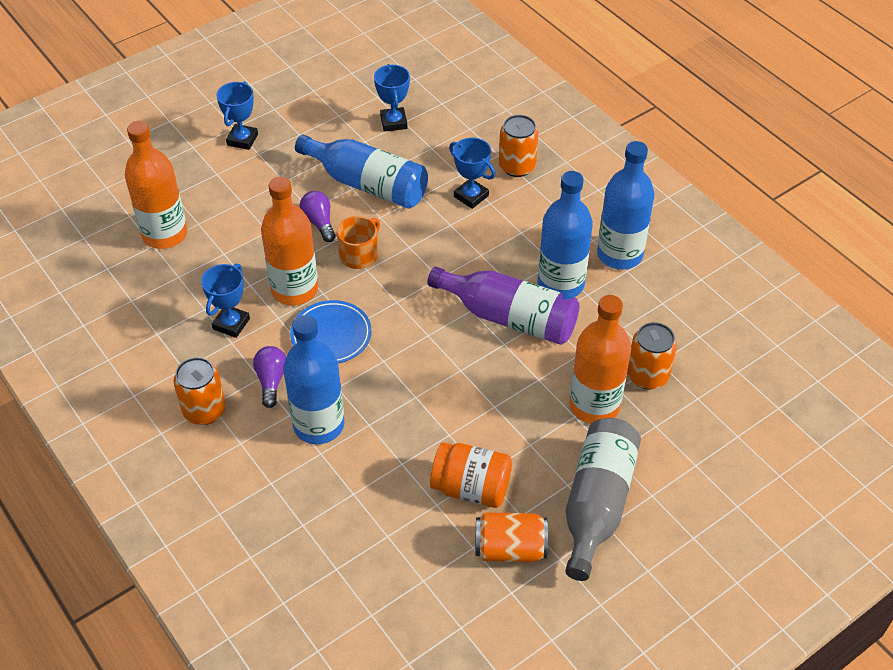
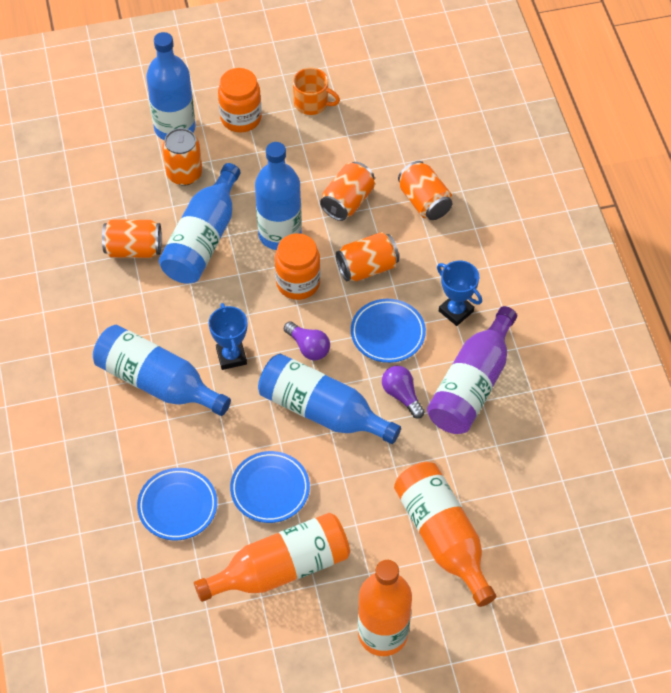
blue bottle: 4 -> 5
blue plate: 1 -> 3
blue trophy: 4 -> 2
grey bottle: 1 -> 0
orange can: 4 -> 5
orange jar: 1 -> 2

